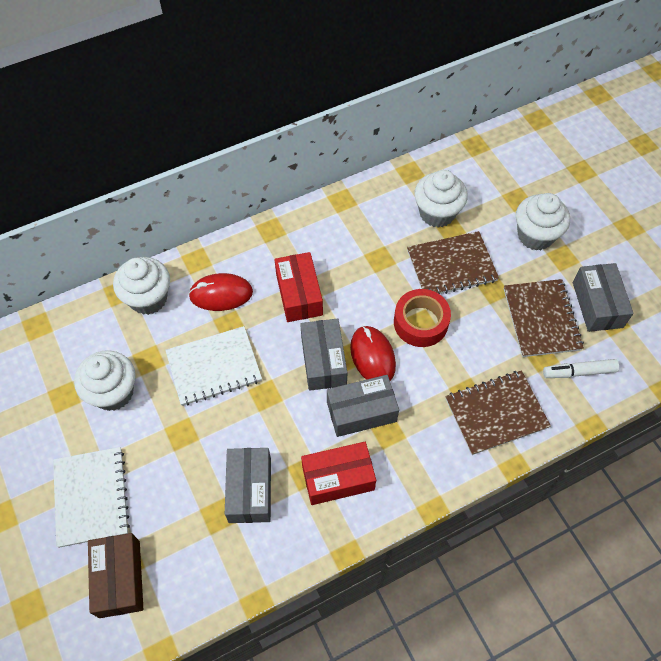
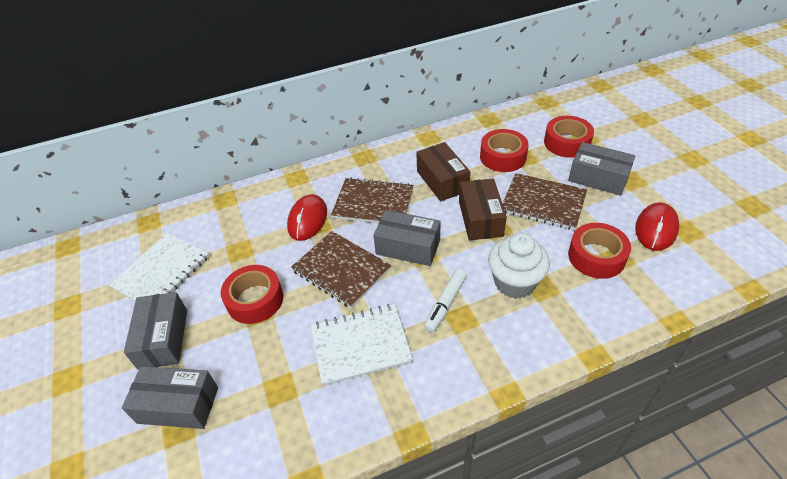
brown box: 1 -> 2
red box: 2 -> 0
red tape: 1 -> 4
white cupcake: 4 -> 1

